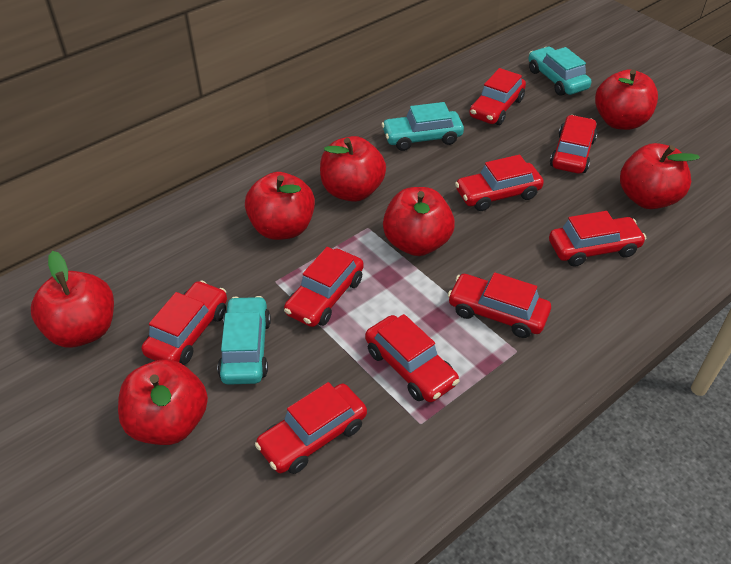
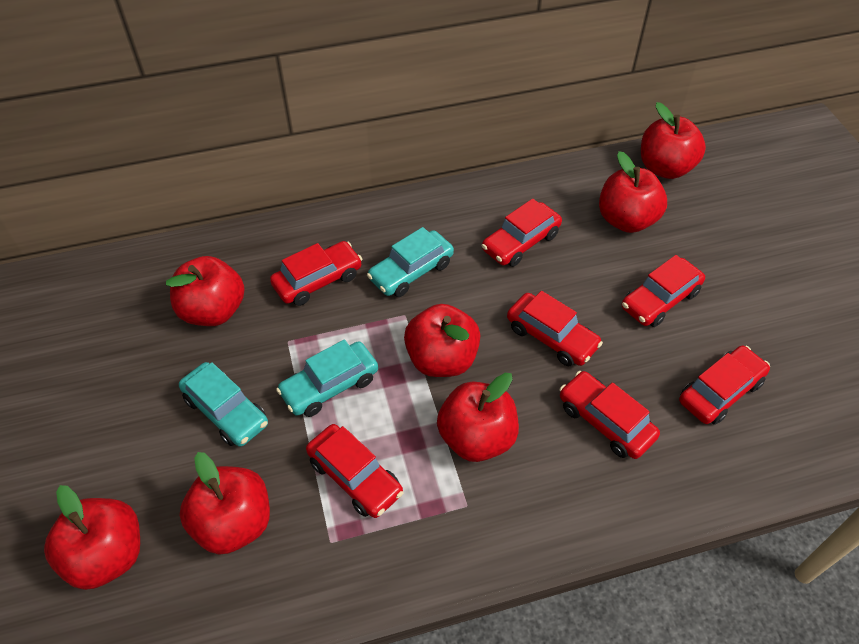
red car: 9 -> 7

